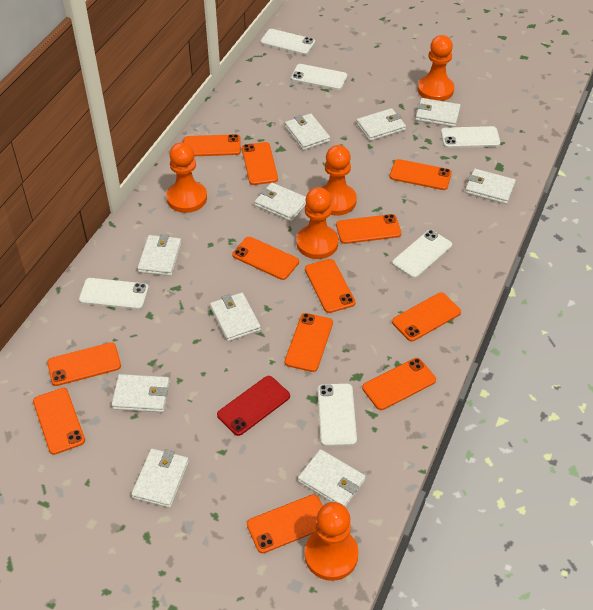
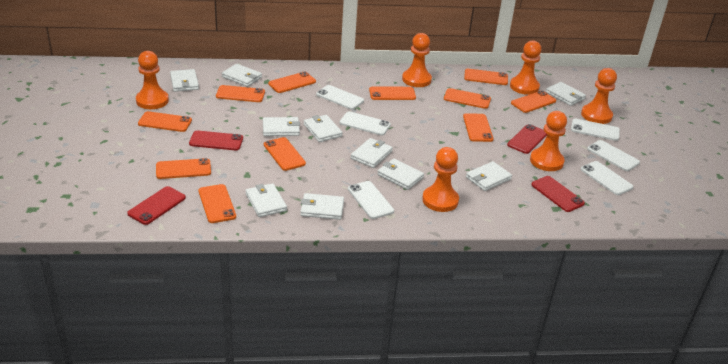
orange pawn: 5 -> 6
orange phone: 12 -> 11
red phone: 1 -> 4

